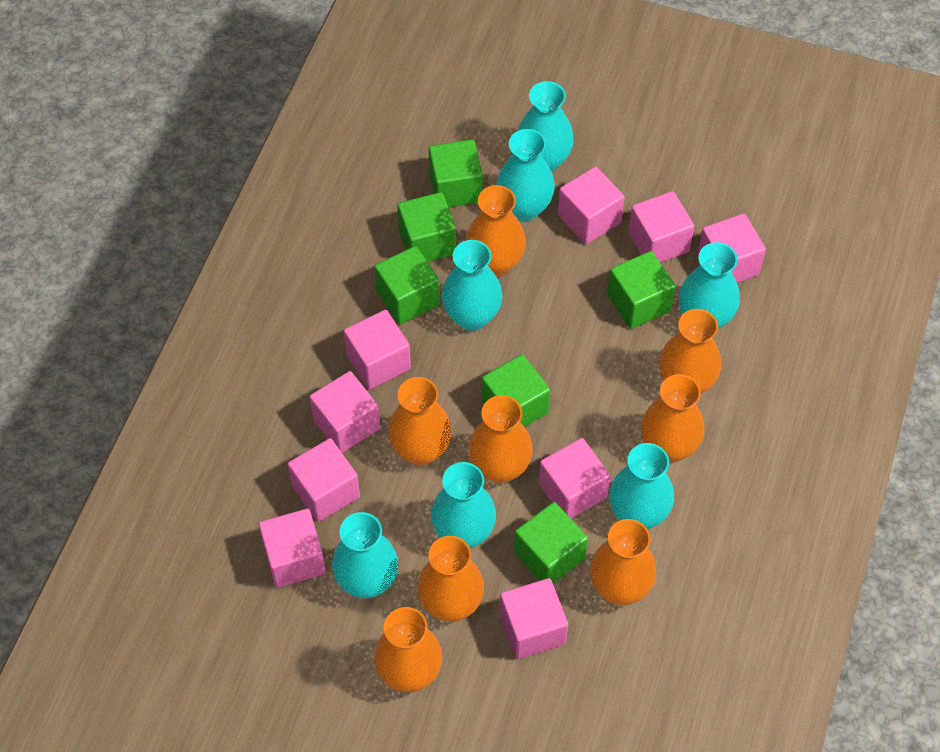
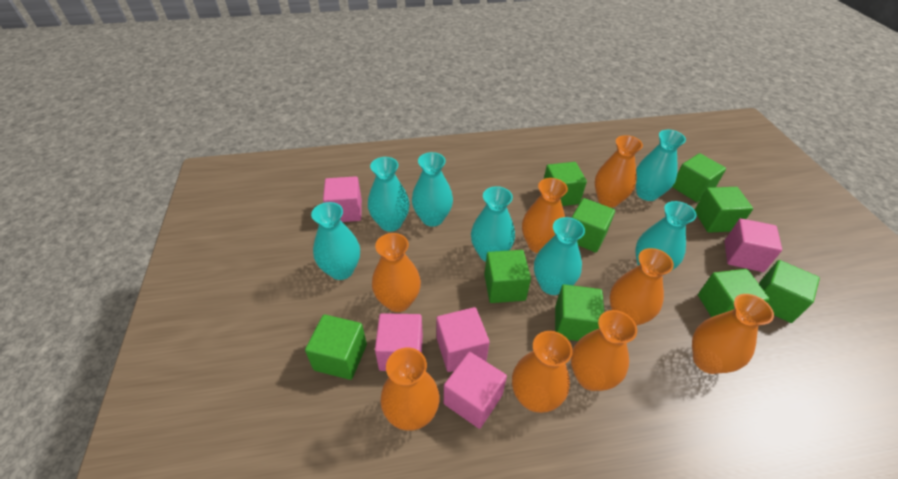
green cube: 6 -> 9
pink cube: 9 -> 5

